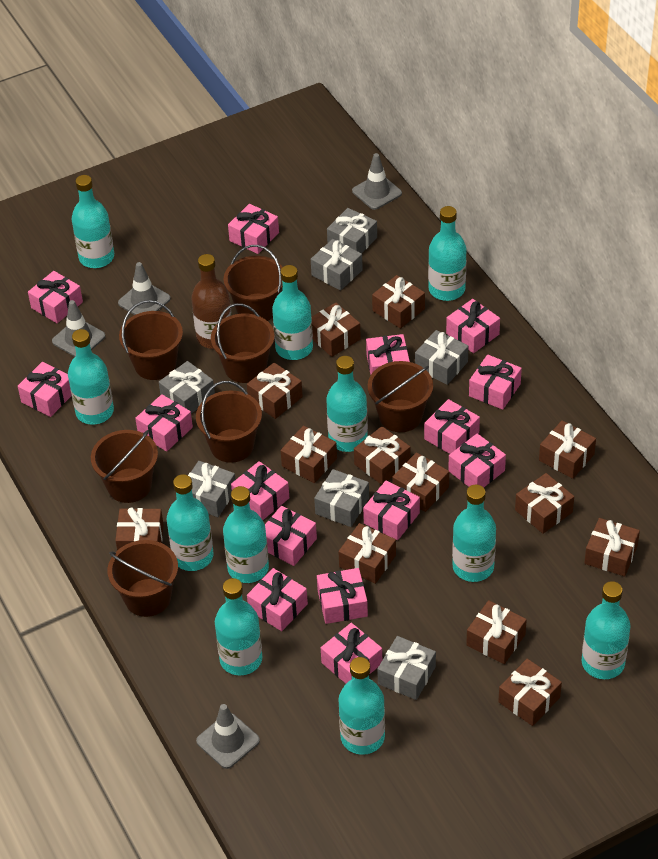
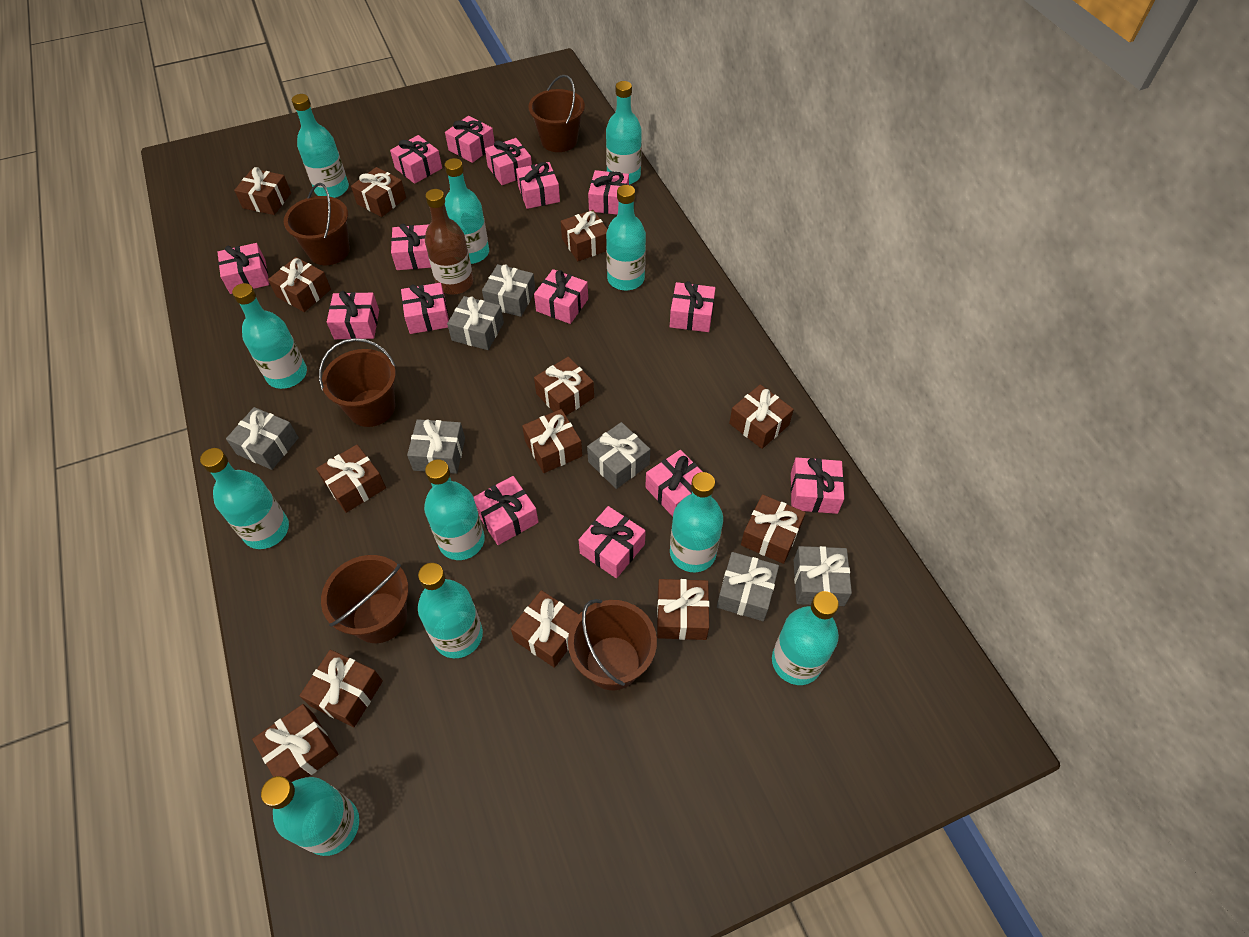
brown bucket: 7 -> 5
grey traffic cone: 4 -> 0

